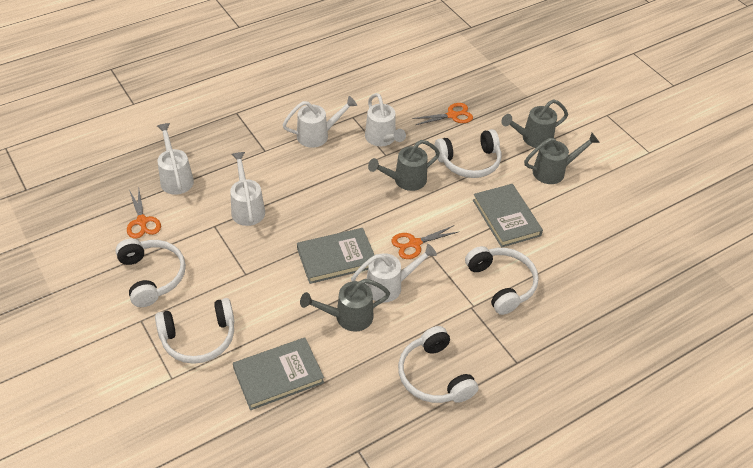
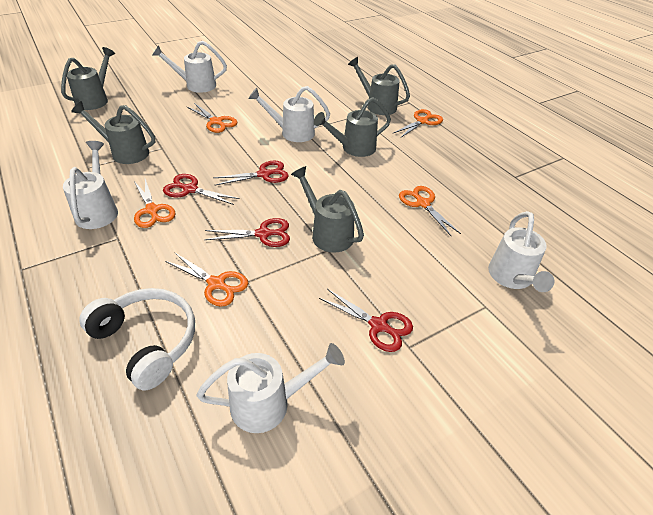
grey book: 3 -> 0
grey watering can: 4 -> 5
orange scissors: 3 -> 5
red scissors: 0 -> 4
white headphones: 5 -> 1

